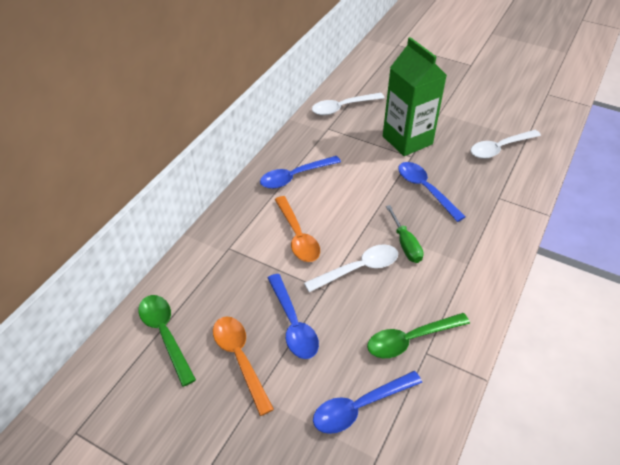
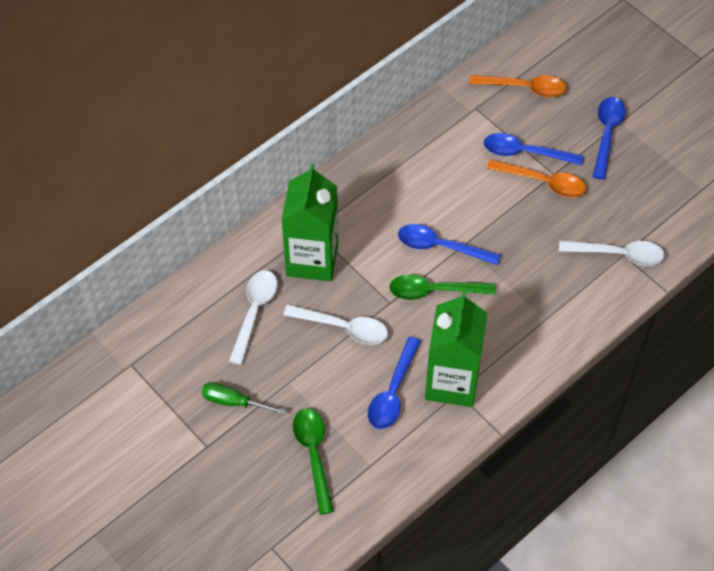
green carton: 1 -> 2

